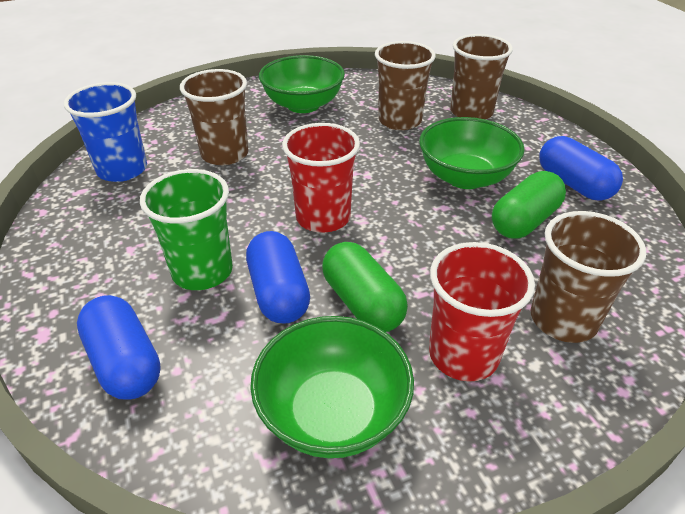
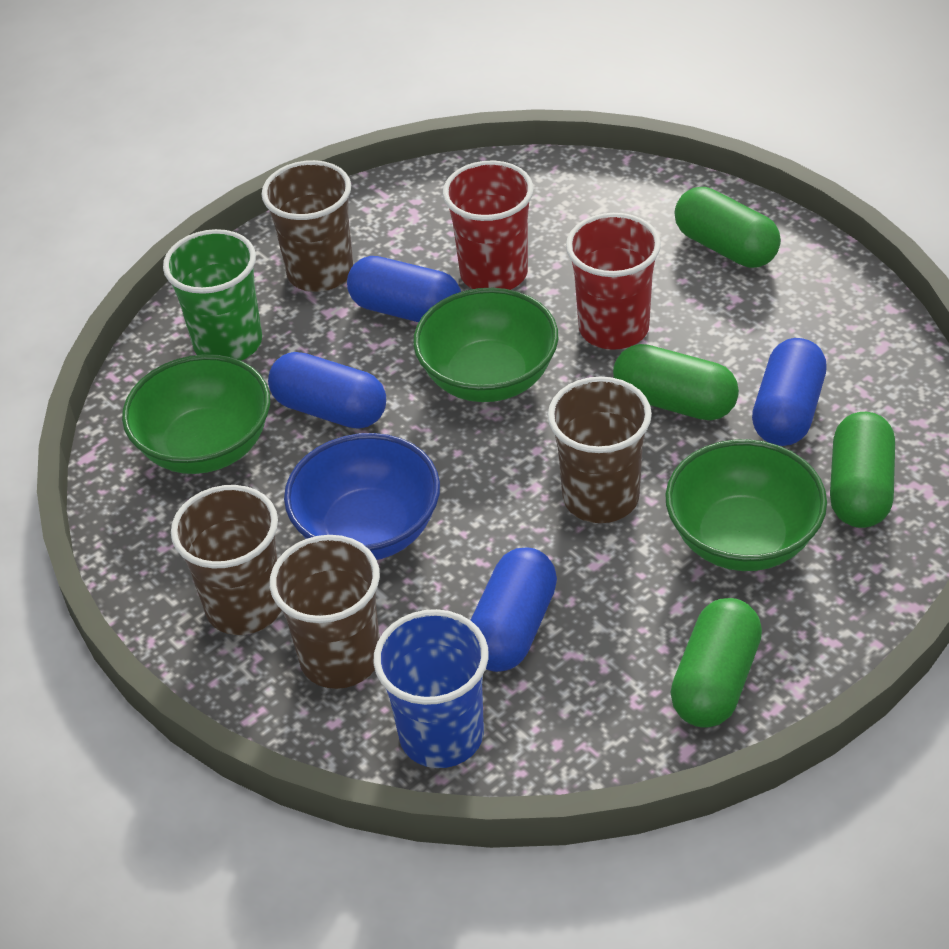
blue bowl: 0 -> 1
blue capsule: 3 -> 4
green capsule: 2 -> 4

